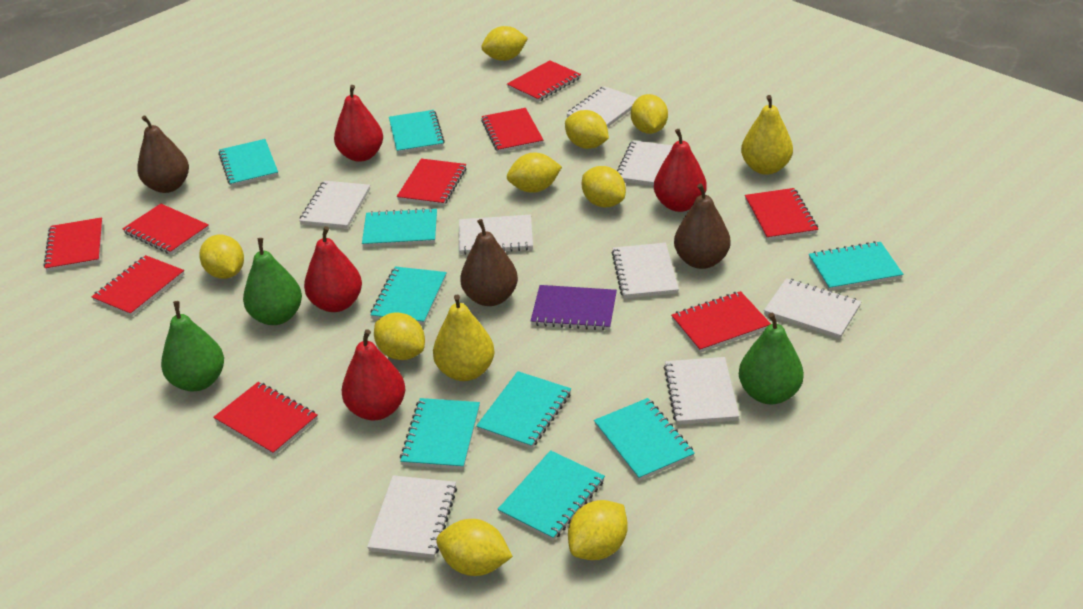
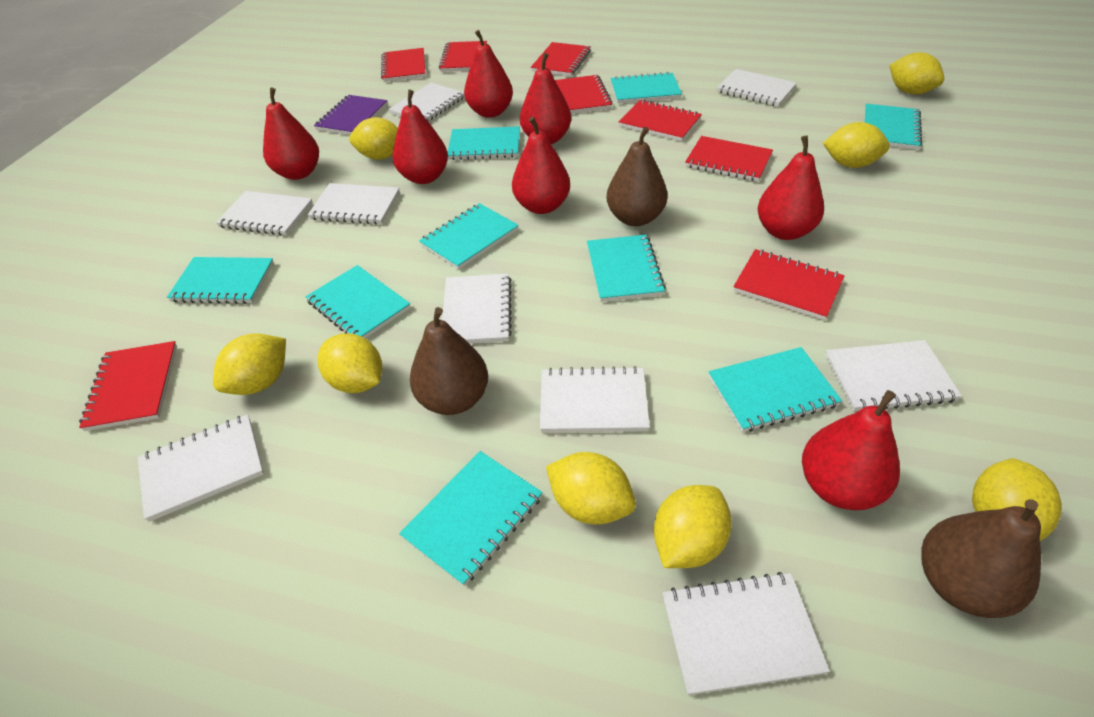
green pear: 3 -> 0
red notebook: 9 -> 8
red pear: 4 -> 7
white notebook: 8 -> 9
yellow lemon: 9 -> 8
yellow pear: 2 -> 0

